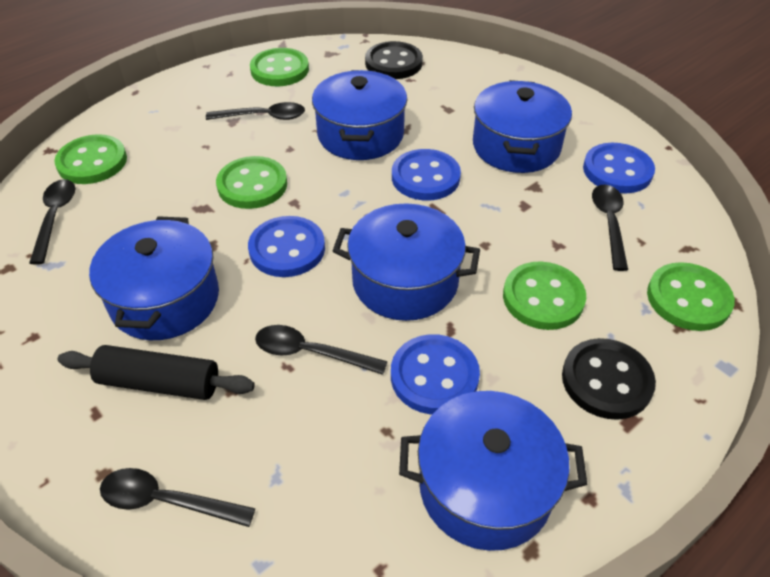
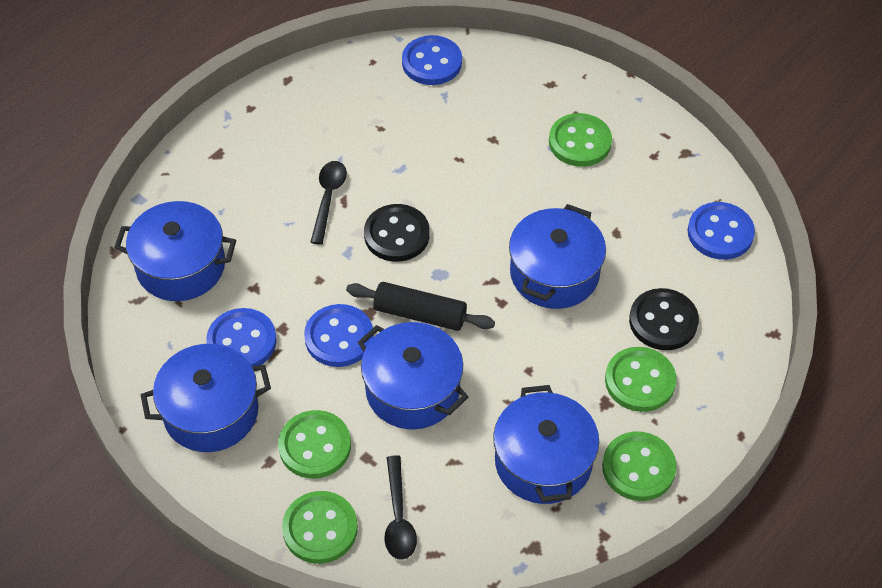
black spoon: 5 -> 2

